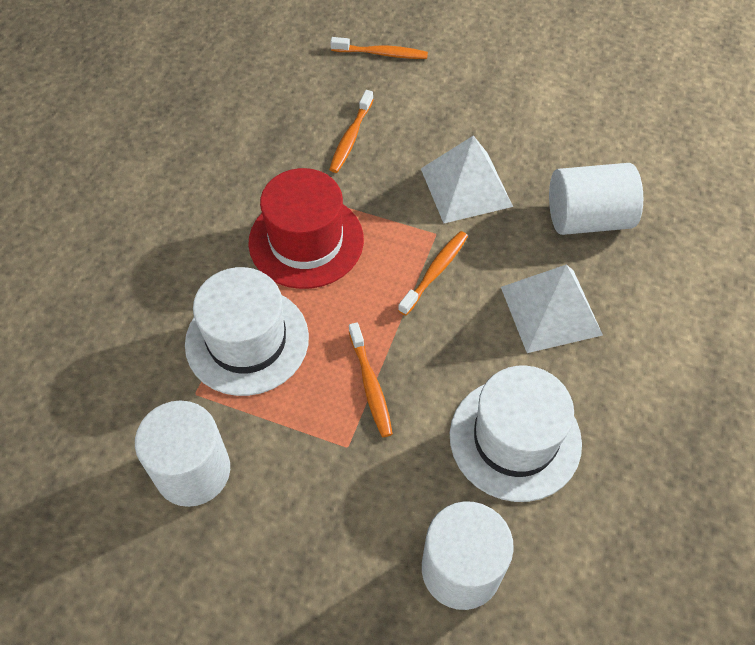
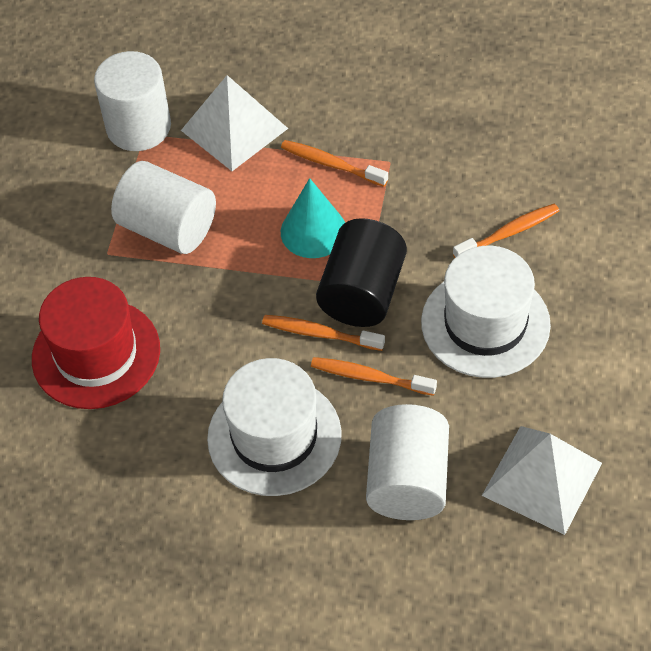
black cylinder: 0 -> 1
turquoise cone: 0 -> 1

